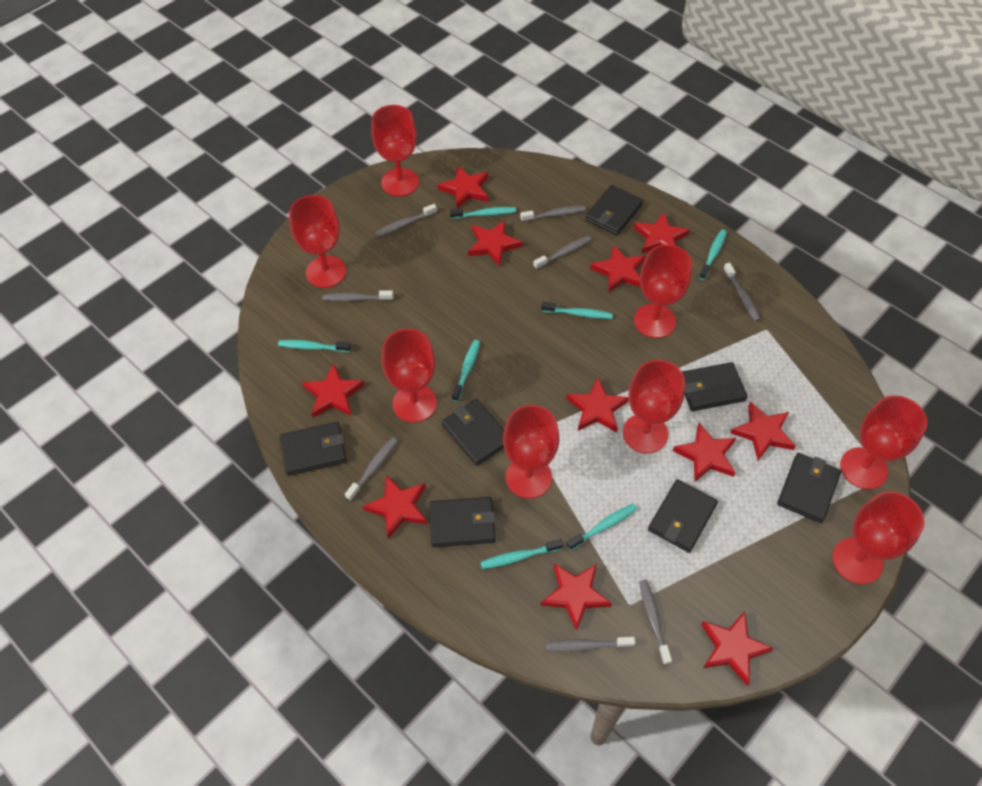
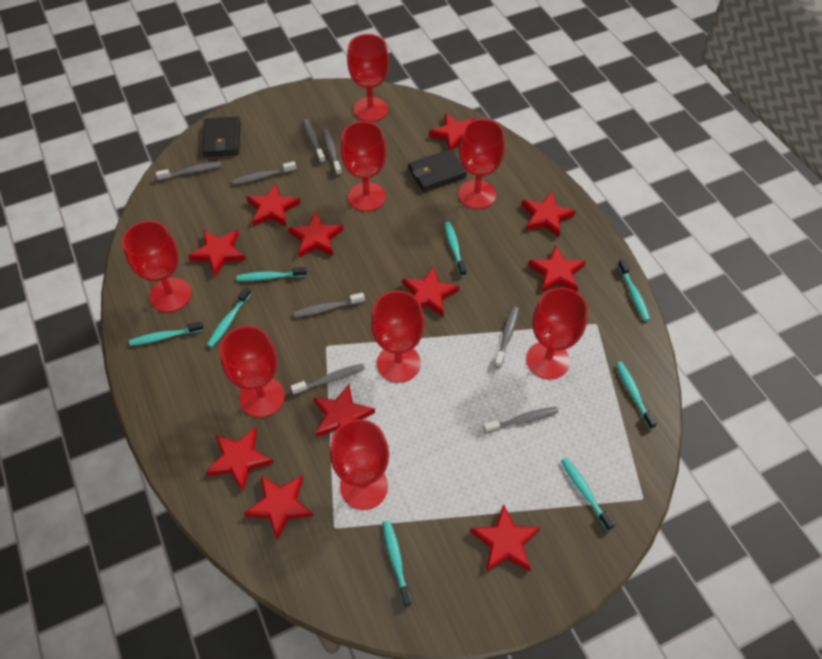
black wallet: 7 -> 2
turquoise toothbrush: 7 -> 8

